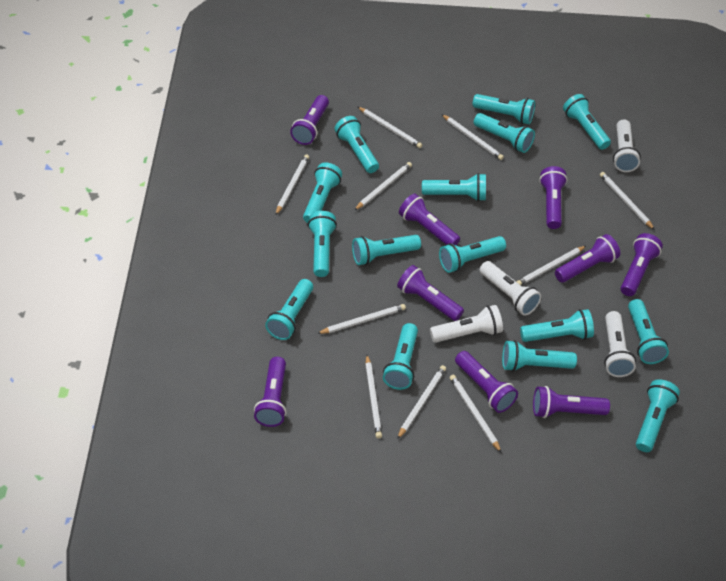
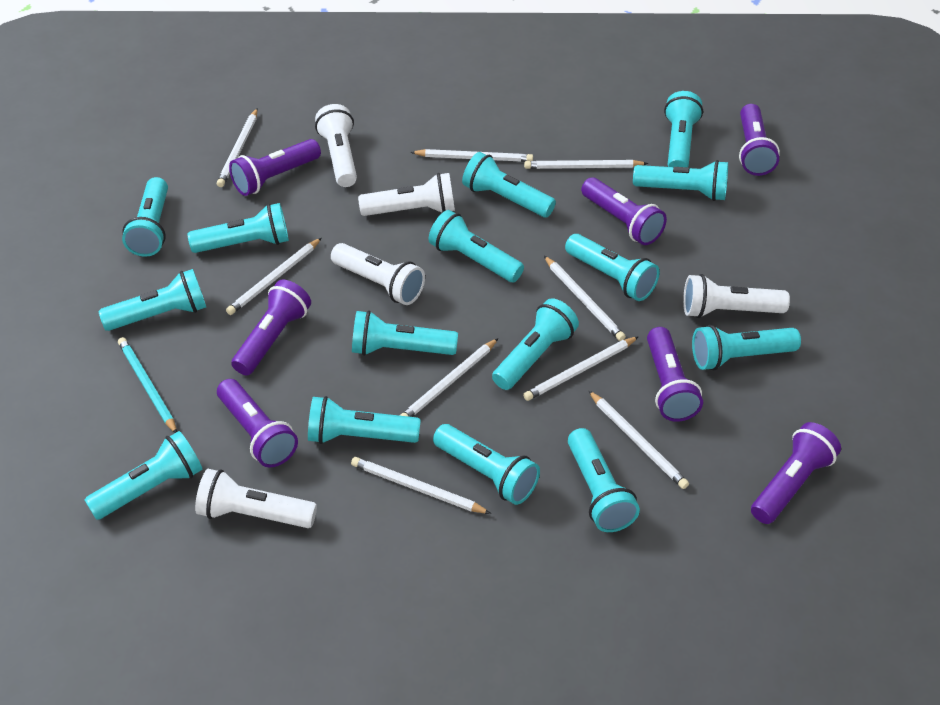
purple flashlight: 9 -> 7
turquoise pencil: 0 -> 1
white flashlight: 4 -> 5
white pencil: 10 -> 9

